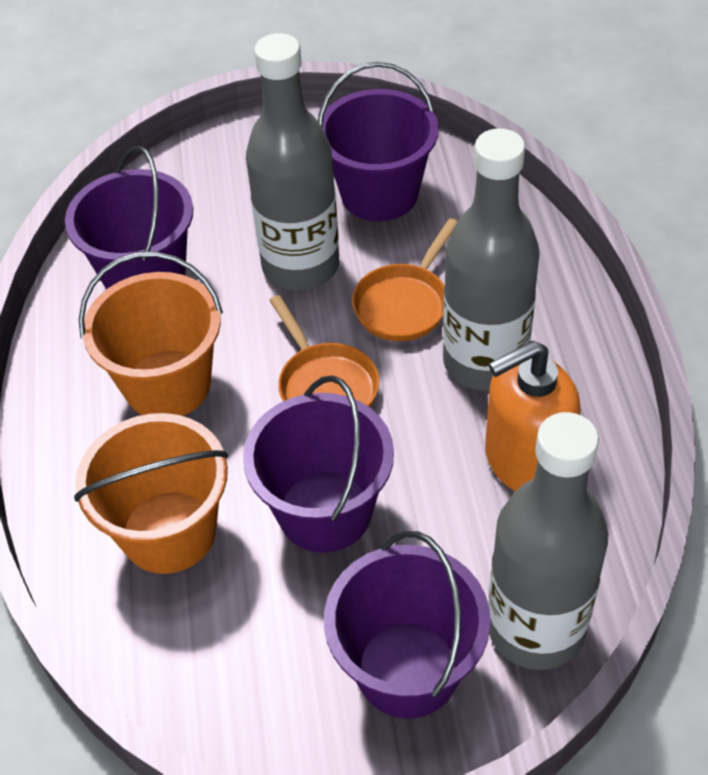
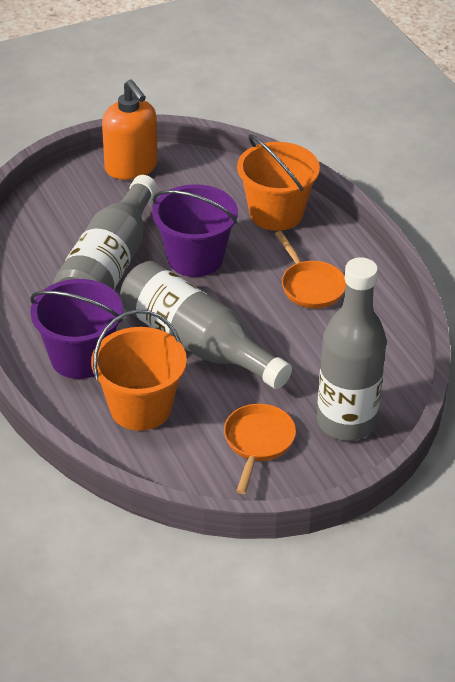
purple bucket: 4 -> 2

